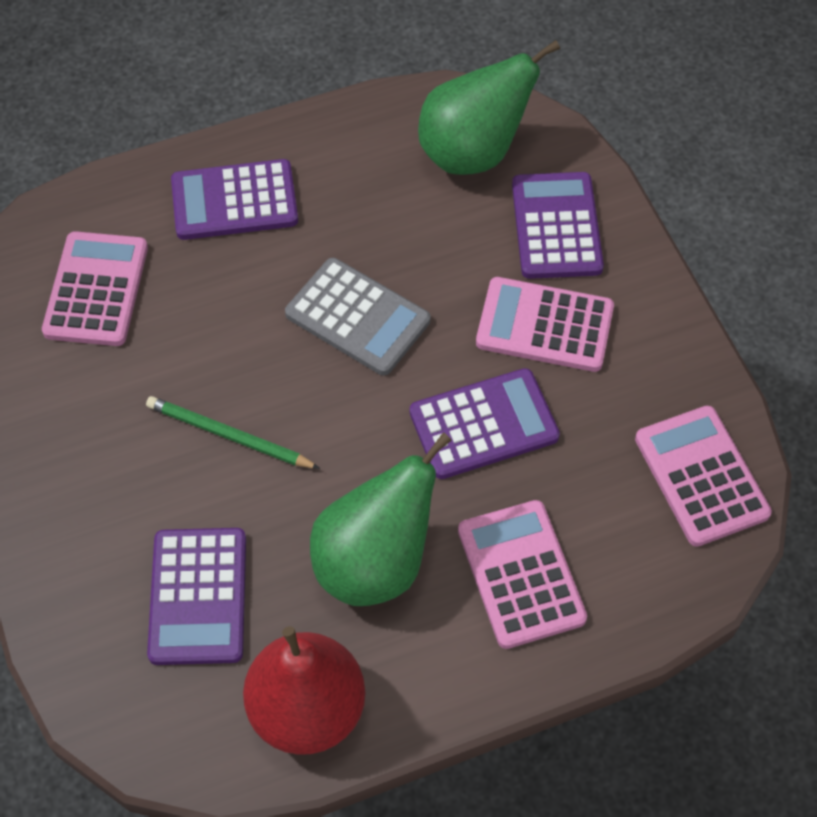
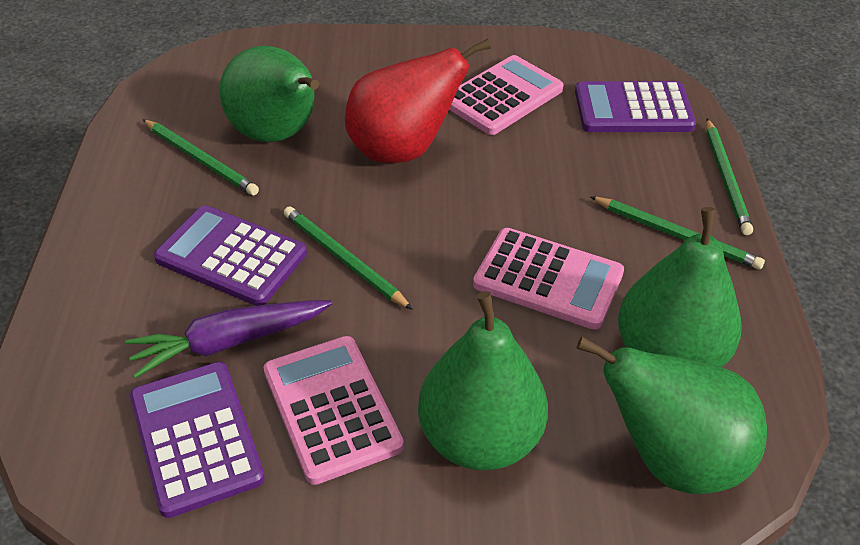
green pear: 2 -> 4
green pencil: 1 -> 4
grey calculator: 1 -> 0
pink calculator: 4 -> 3
purple calculator: 4 -> 3
purple carrot: 0 -> 1

